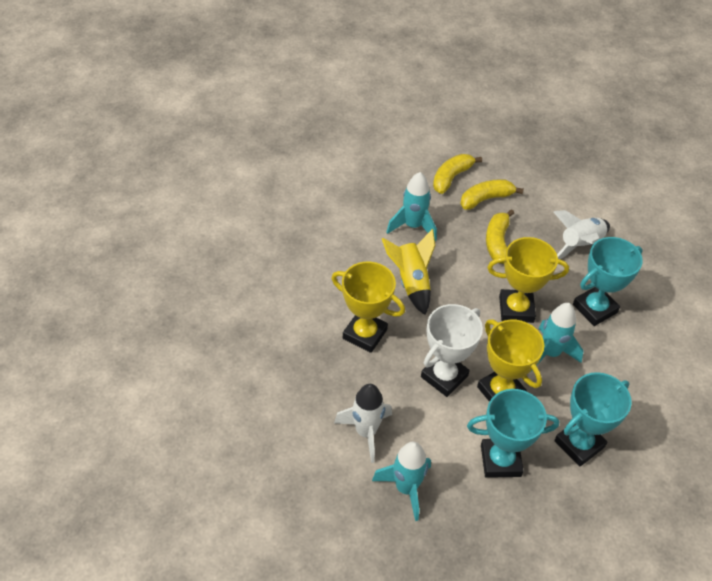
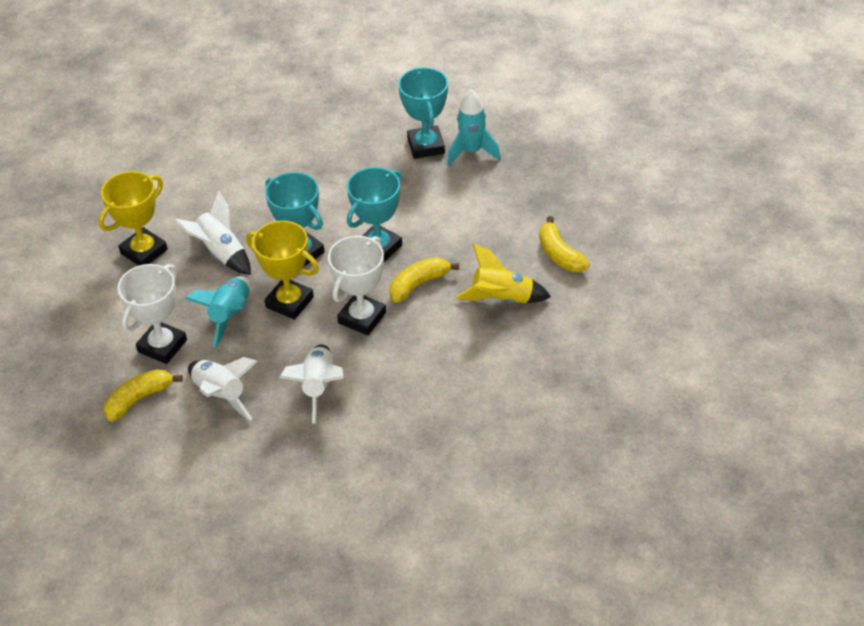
turquoise rocket: 3 -> 2
white rocket: 2 -> 3
white trophy: 1 -> 2
yellow trophy: 3 -> 2

